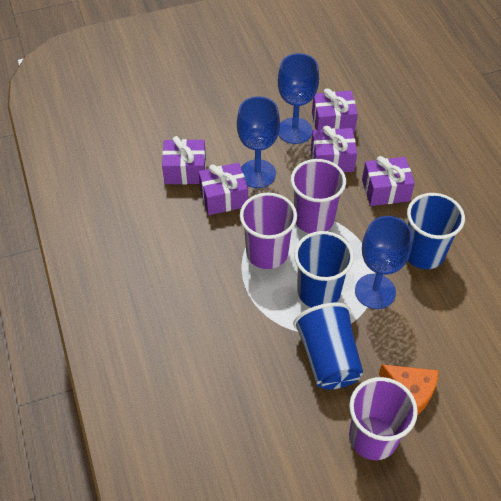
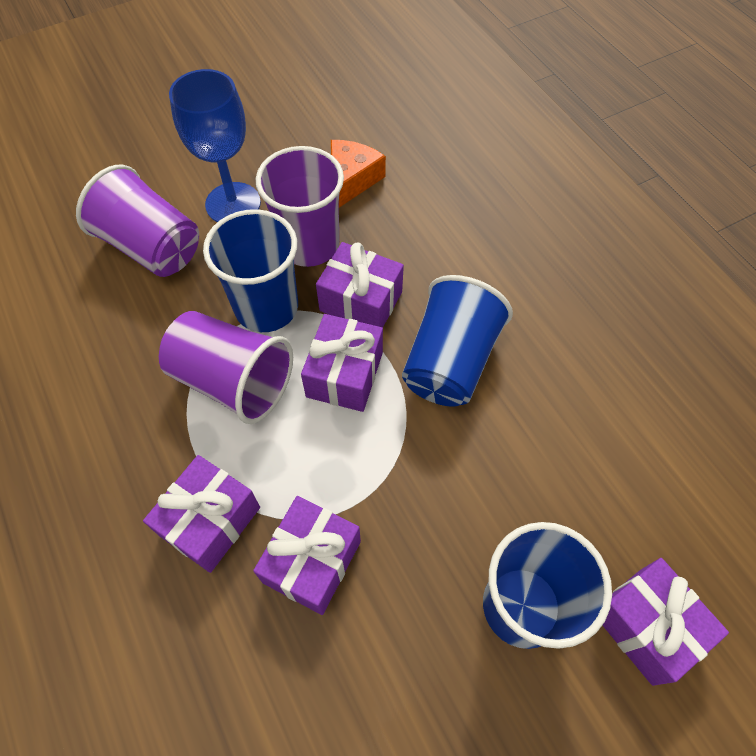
blue goblet: 3 -> 1

